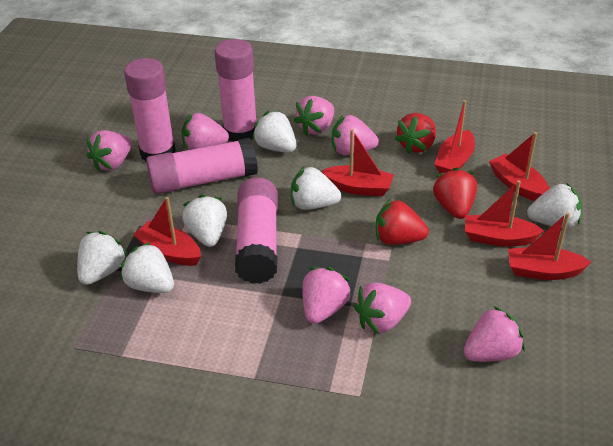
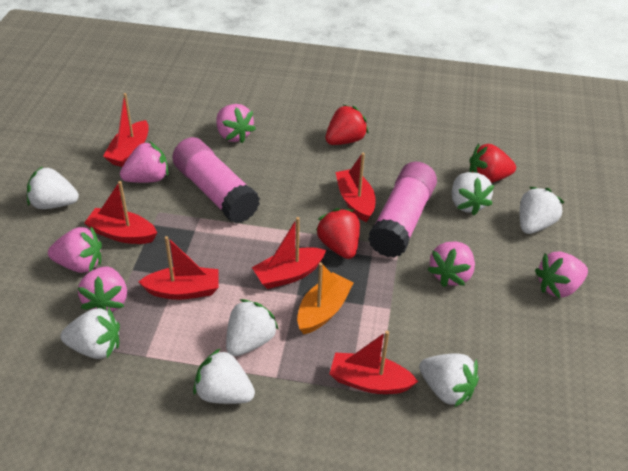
orange boat: 0 -> 1
pink glue stick: 4 -> 2
pink strawberry: 7 -> 6
white strawberry: 6 -> 7

